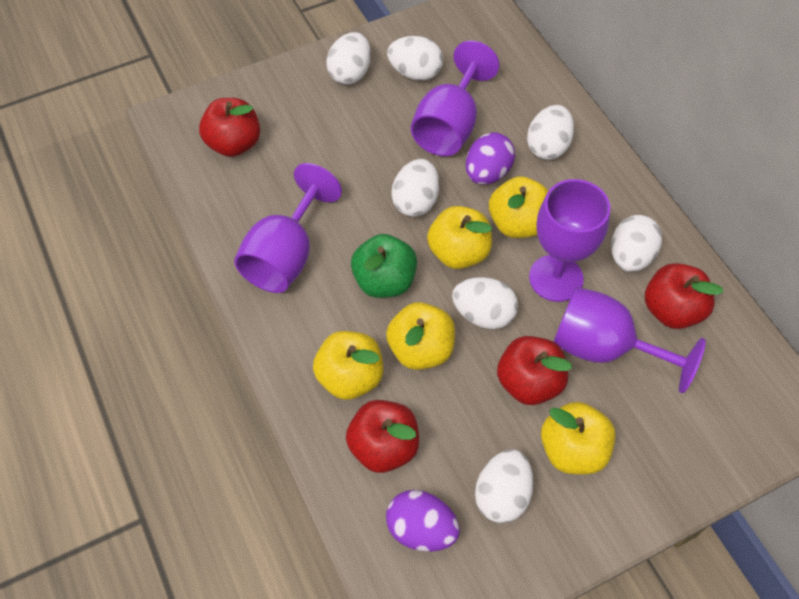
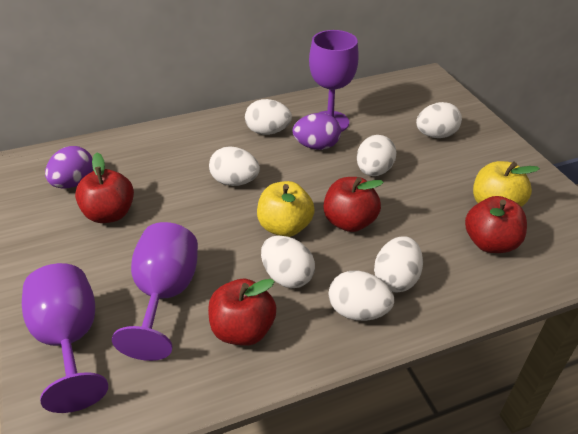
green apple: 1 -> 0
purple goblet: 4 -> 3
yellow apple: 5 -> 2

